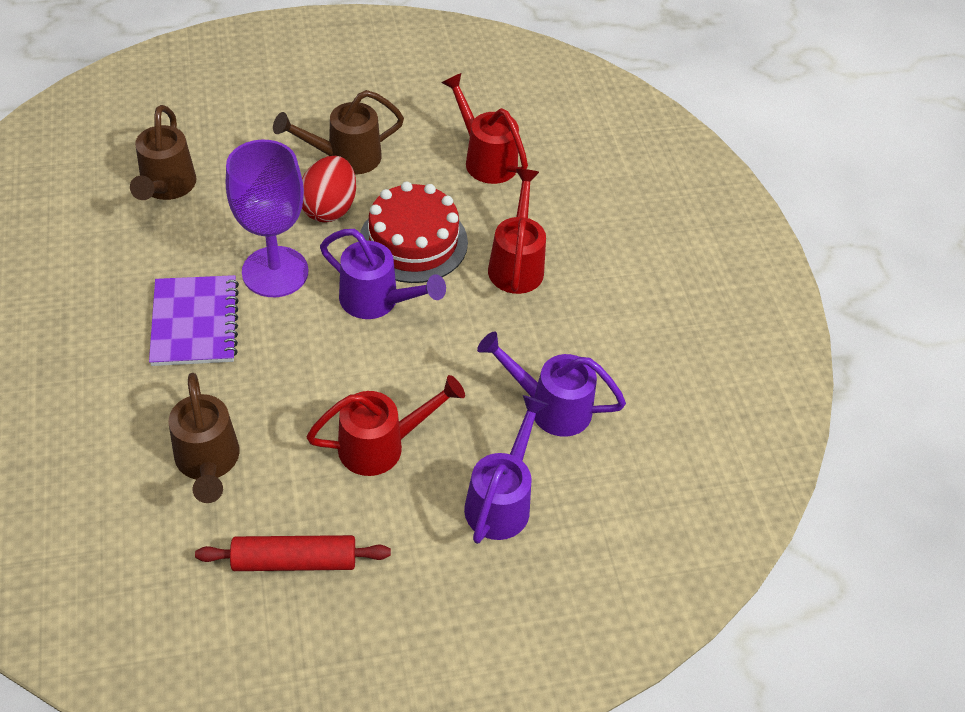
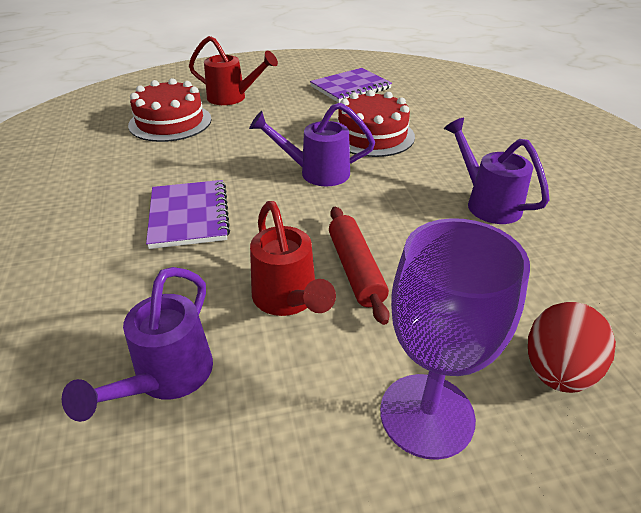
brown watering can: 3 -> 0
purple notebook: 1 -> 2
red cake: 1 -> 2
red watering can: 3 -> 2

